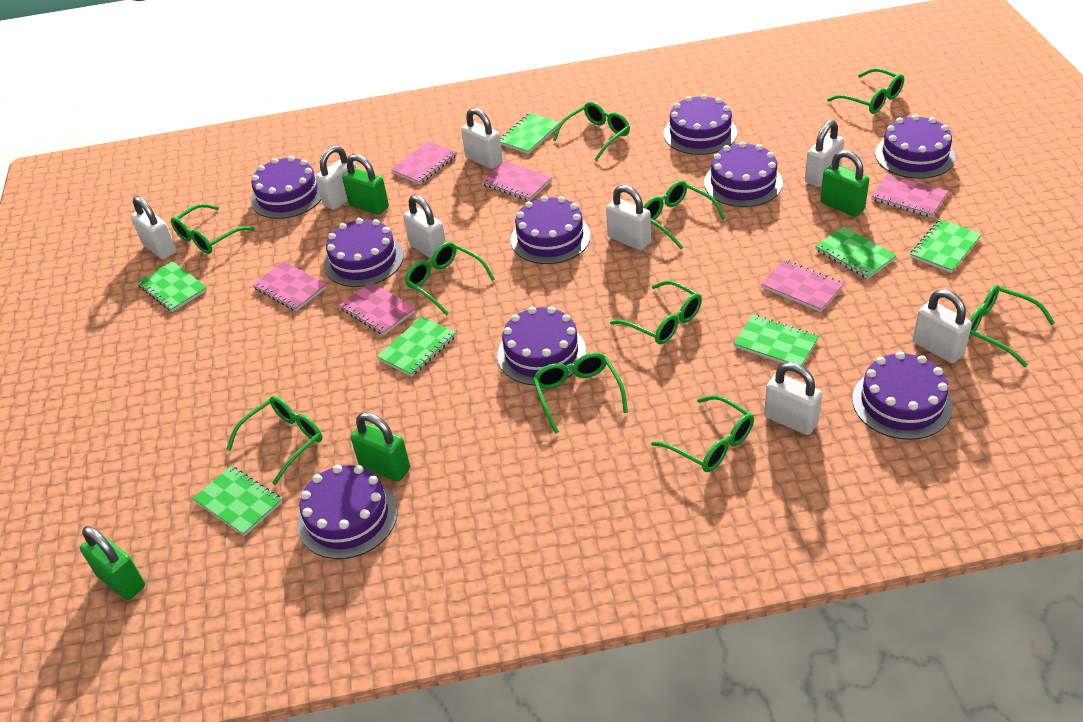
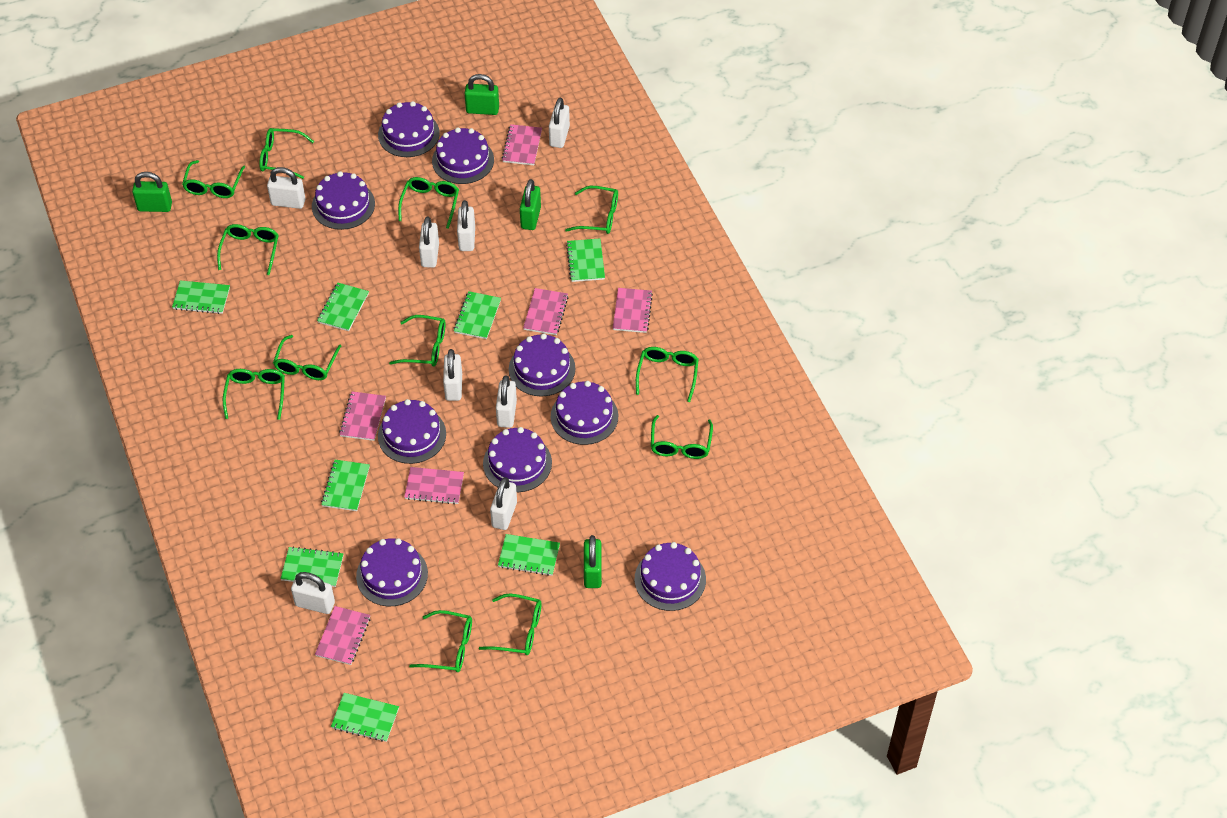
green glasses: 10 -> 12
green notebook: 7 -> 8

